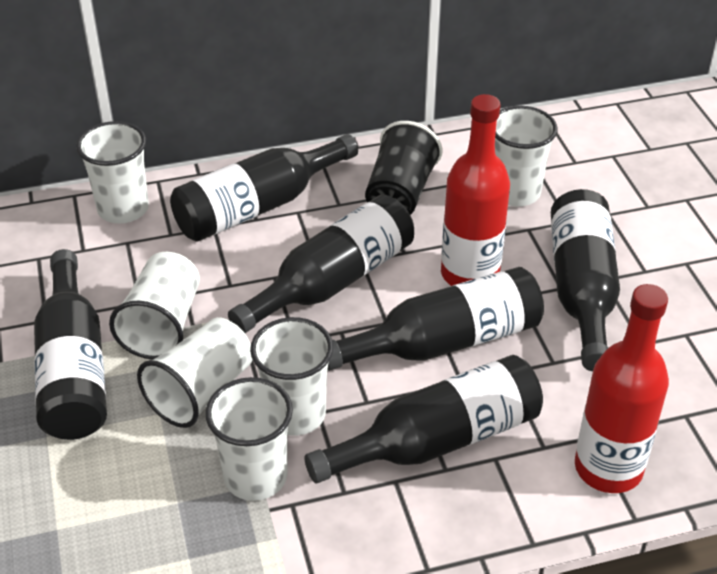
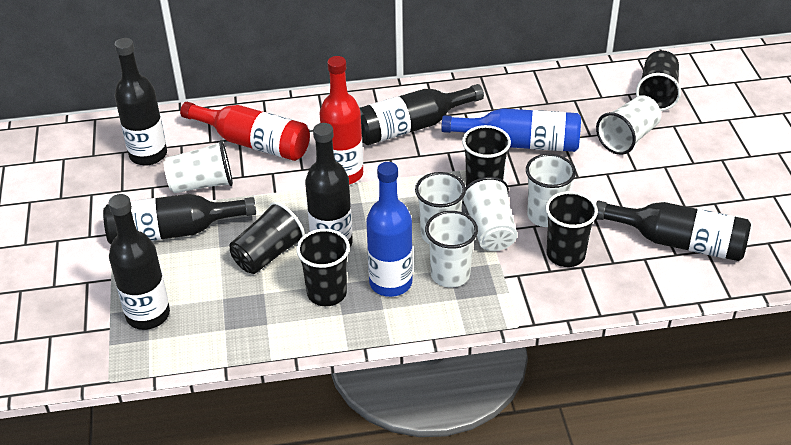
black cup: 1 -> 5
blue bottle: 0 -> 2

